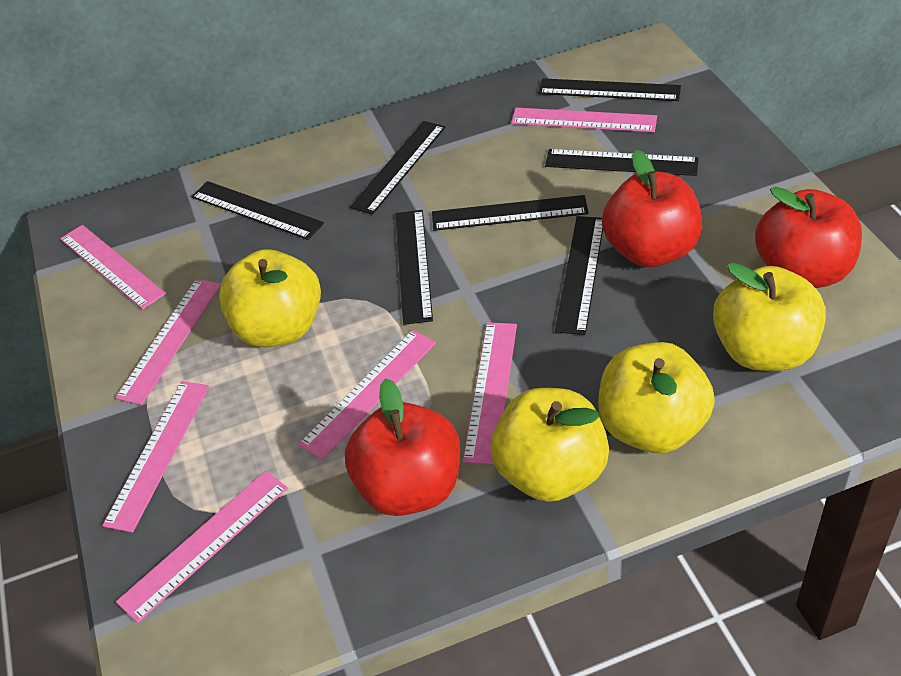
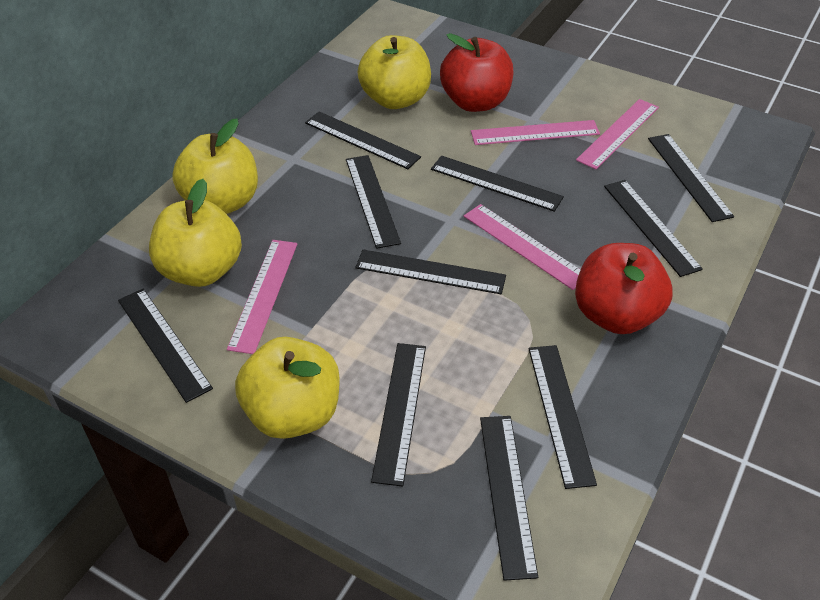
black ruler: 7 -> 10
pink ruler: 7 -> 4
red apple: 3 -> 2

